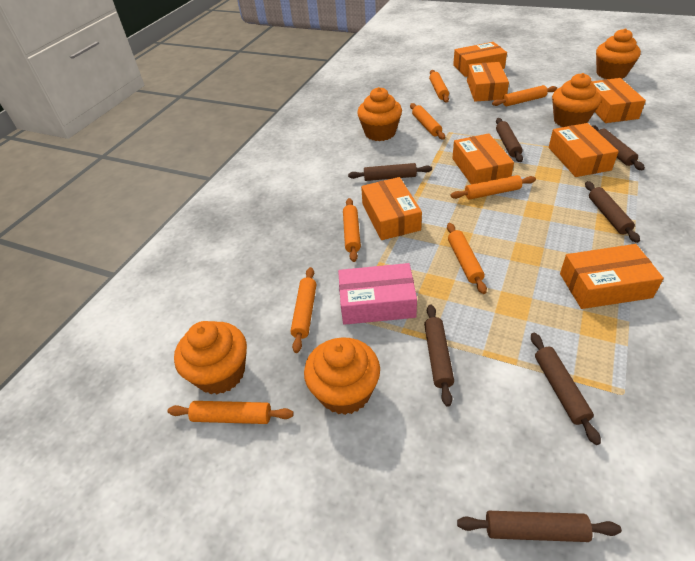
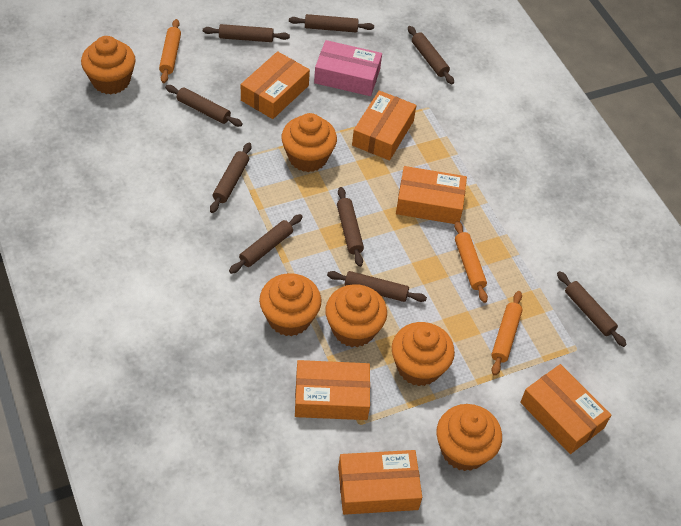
brown rolling pin: 7 -> 9
orange box: 7 -> 6
orange cupcake: 5 -> 6
orange rolling pin: 8 -> 3

